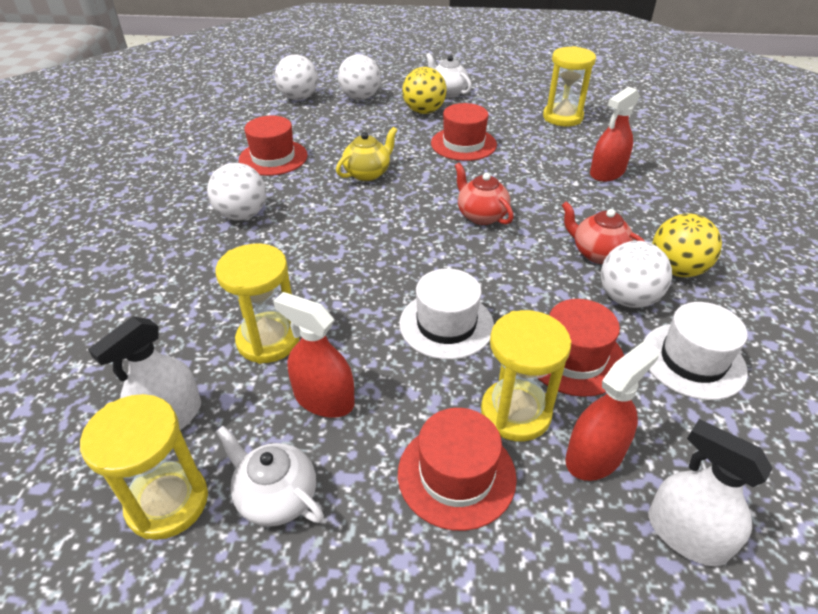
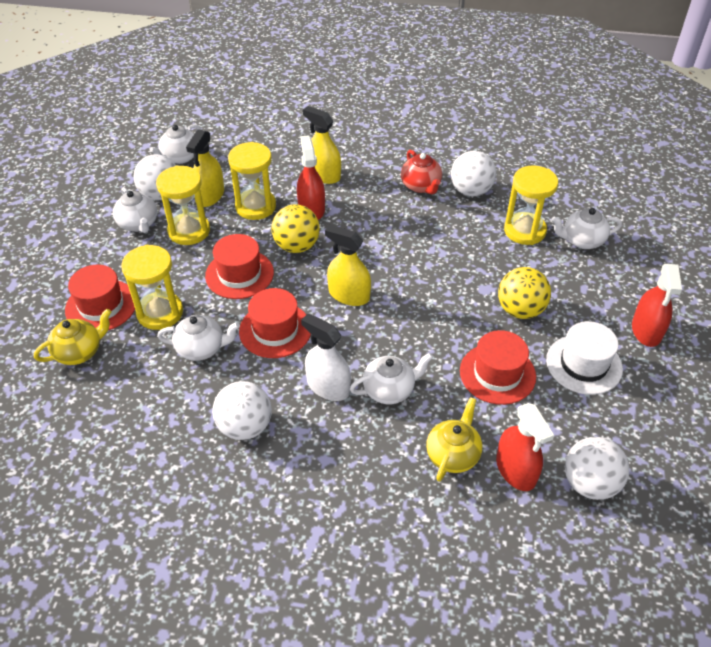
red teapot: 2 -> 1
white hat: 2 -> 1
white spray bottle: 2 -> 1
white teapot: 2 -> 5
yellow spray bottle: 0 -> 3
yellow teapot: 1 -> 2

